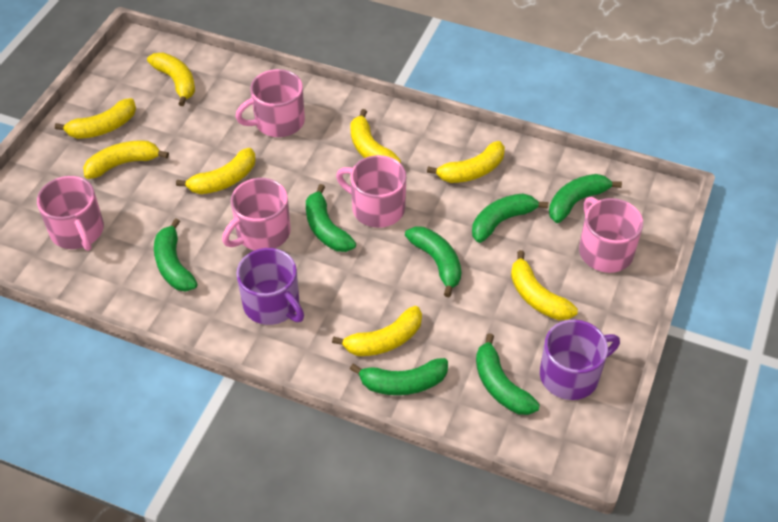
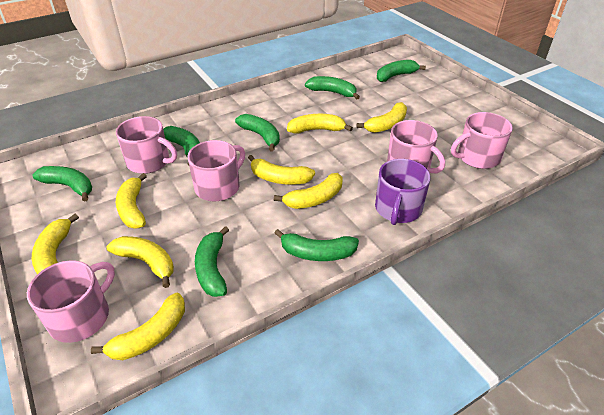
purple mug: 2 -> 1

